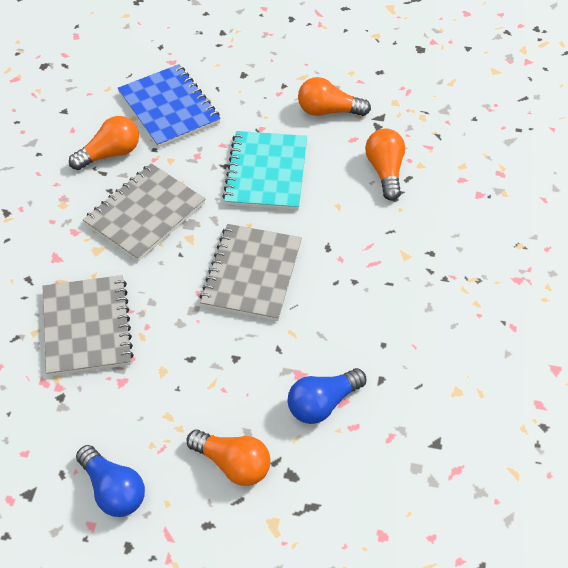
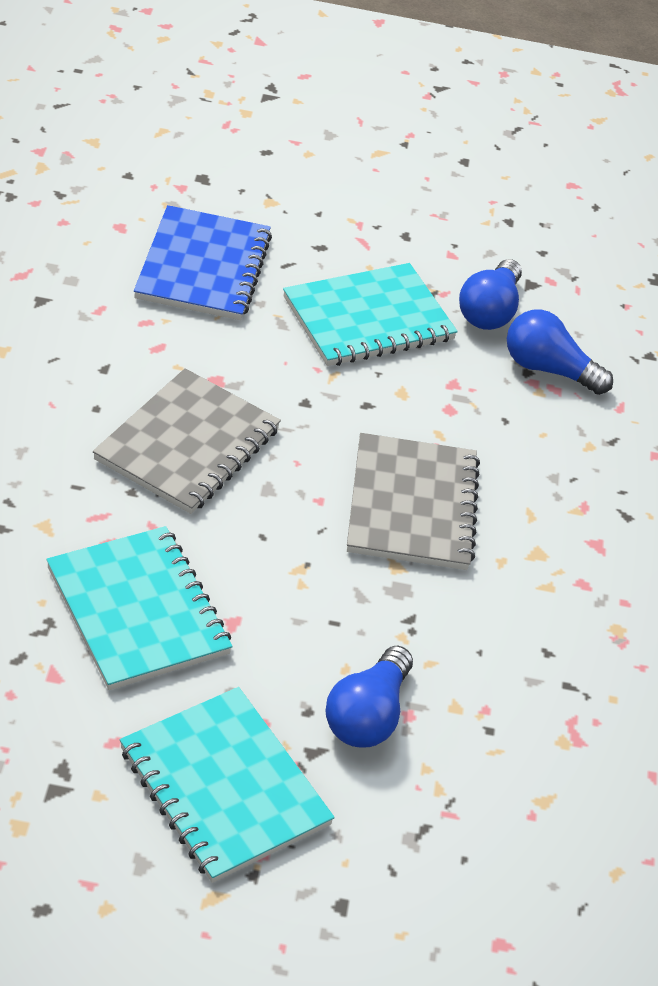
blue light bulb: 2 -> 3
grey notebook: 3 -> 2
orange light bulb: 4 -> 0
turquoise notebook: 1 -> 3

